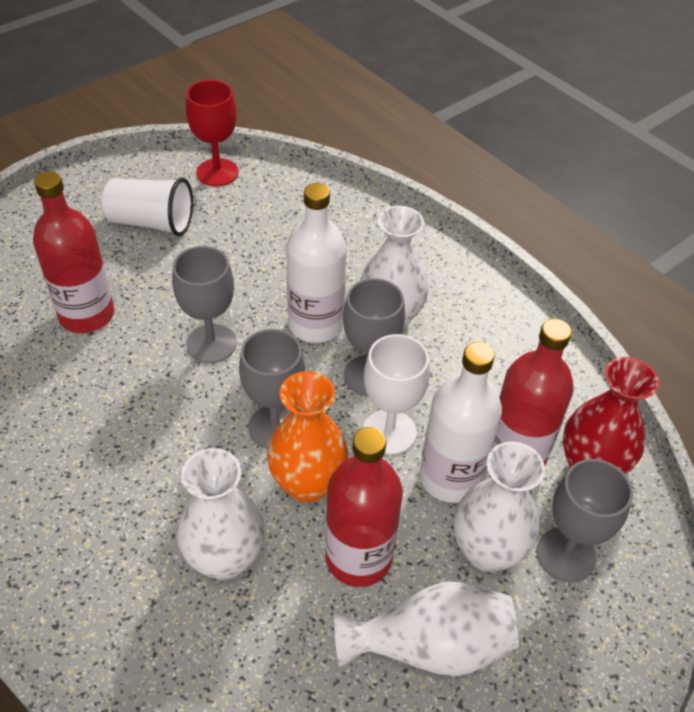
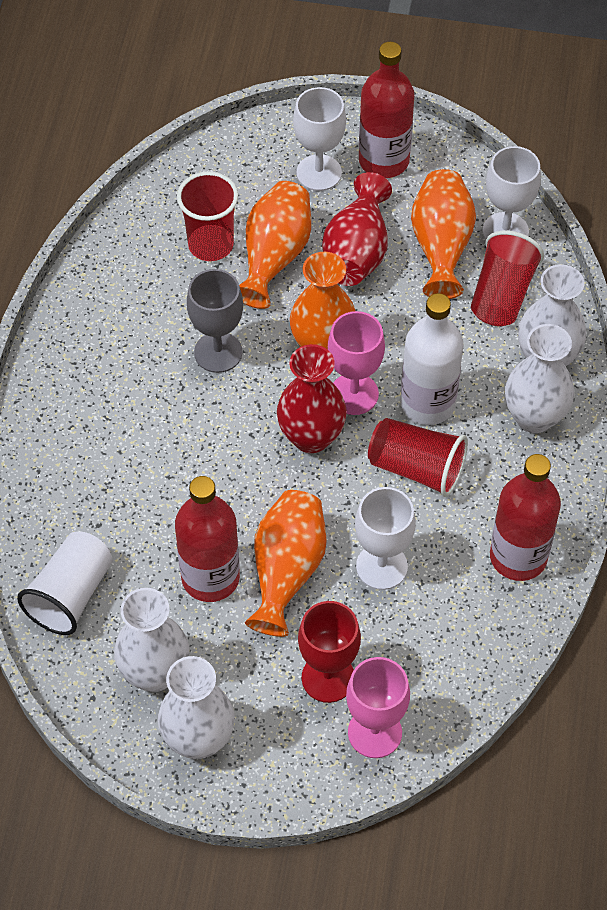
grey goblet: 4 -> 1
orange vase: 1 -> 4
pink goblet: 0 -> 2
red cup: 0 -> 3
red vase: 1 -> 2
white bottle: 2 -> 1
white goblet: 1 -> 3

